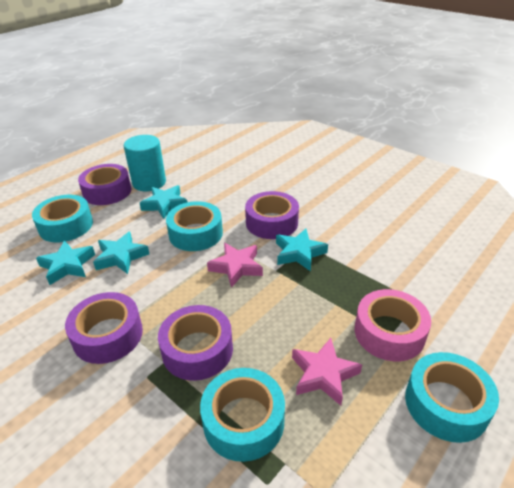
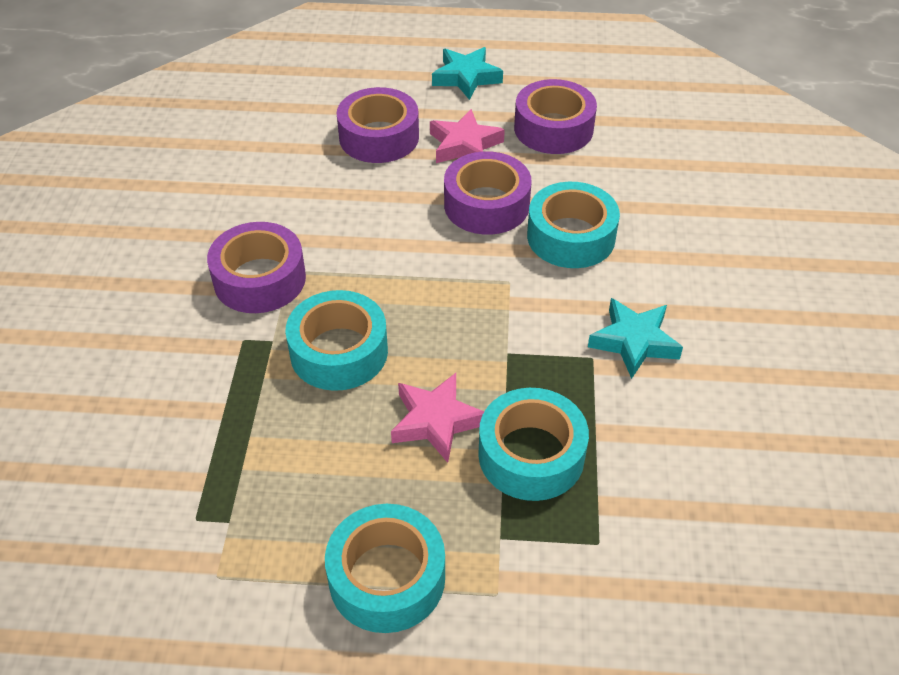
pink tape: 1 -> 0
turquoise cylinder: 1 -> 0
turquoise star: 4 -> 2

